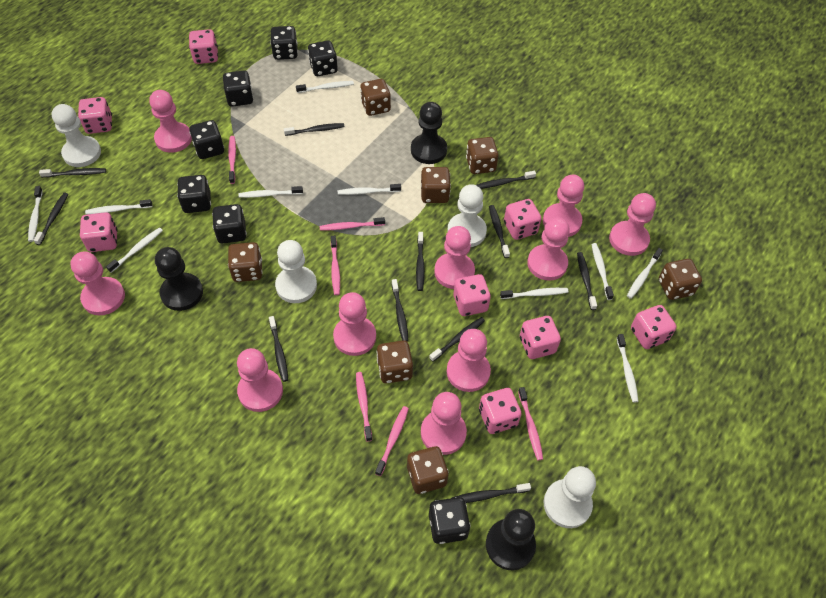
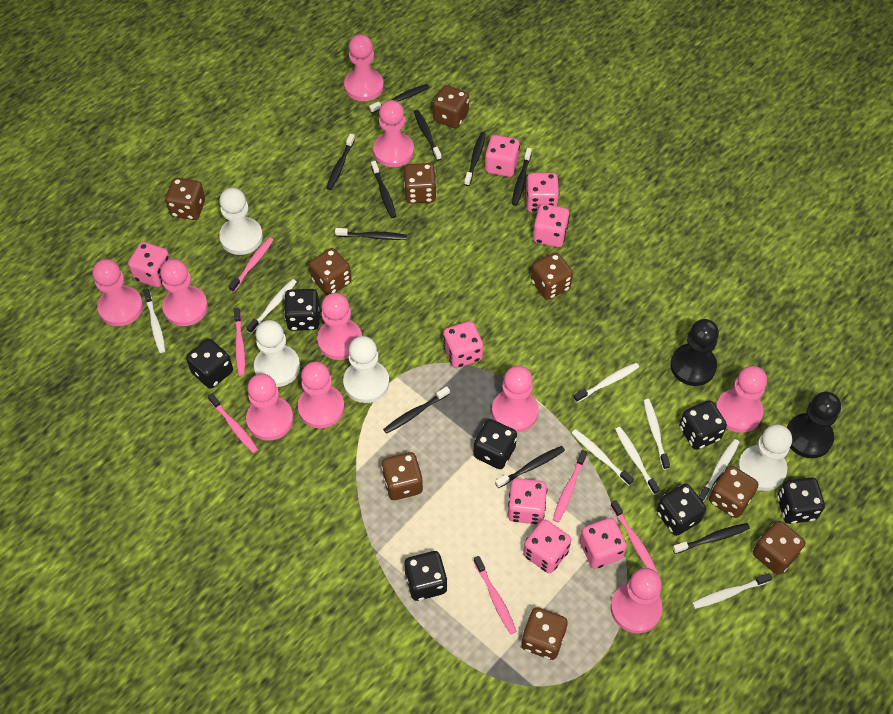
black pawn: 3 -> 2
black toothbrush: 11 -> 10
brown dice: 7 -> 9
white toothbrush: 10 -> 8

